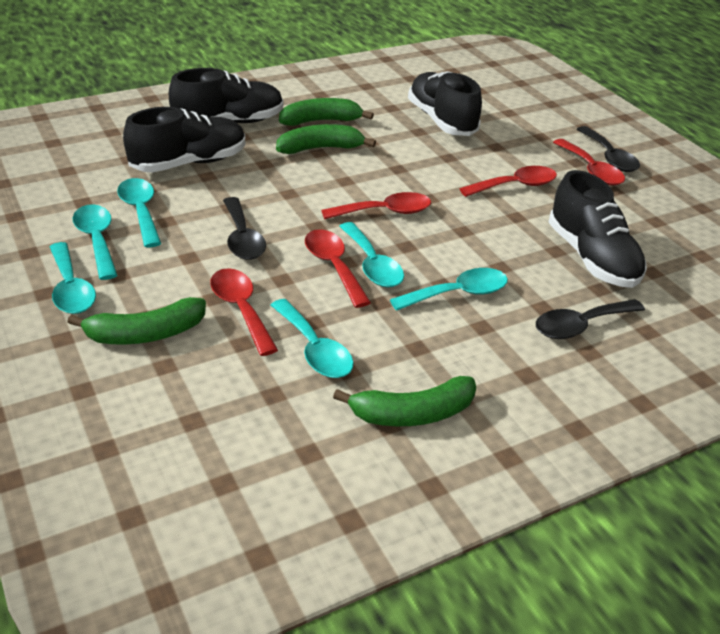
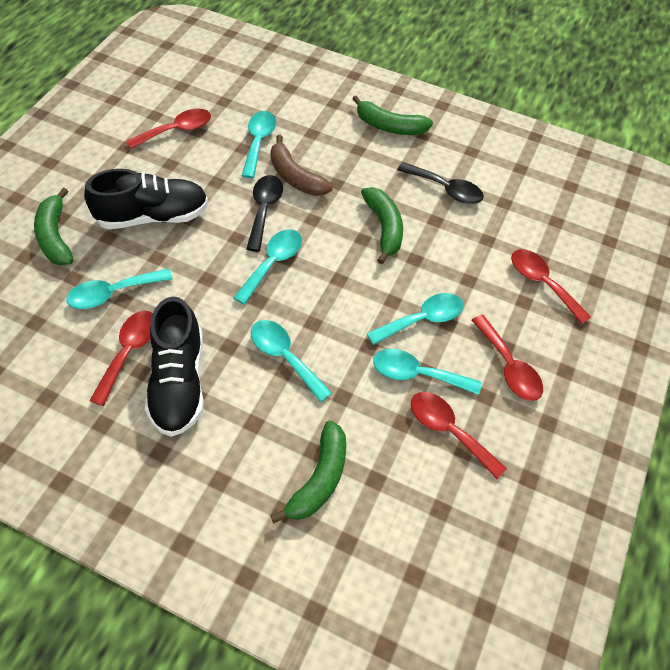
black shoe: 4 -> 2
black spoon: 3 -> 2
brown banana: 0 -> 1

